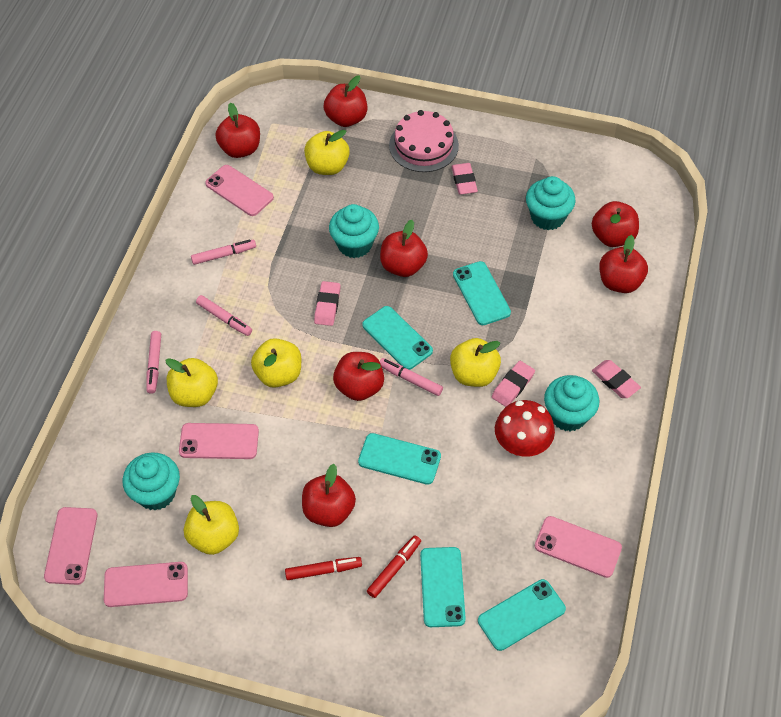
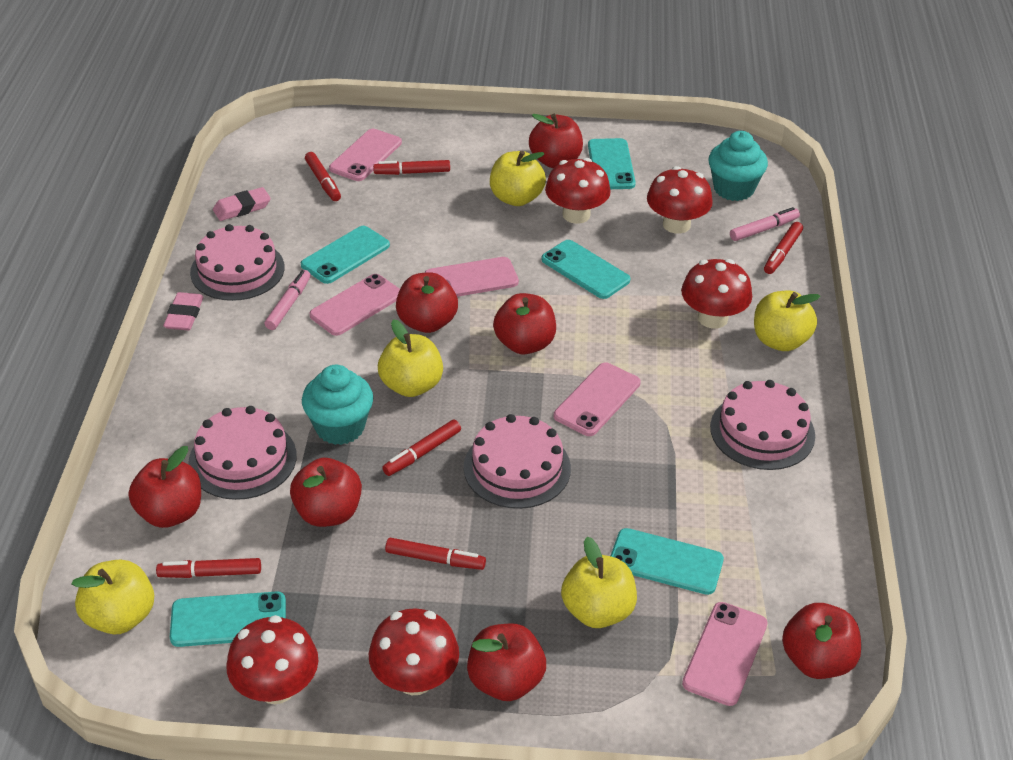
pink cake: 1 -> 4
pink eraser: 4 -> 2
pink marker: 4 -> 2
red marker: 2 -> 6
red mushroom: 1 -> 5
turquoise cupcake: 4 -> 2

